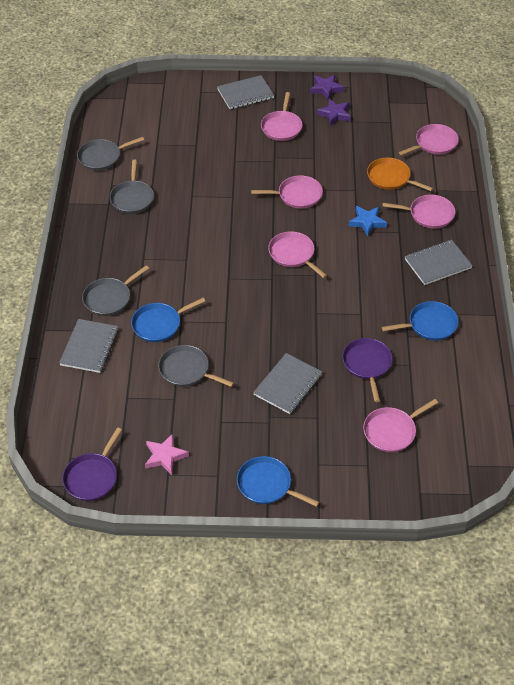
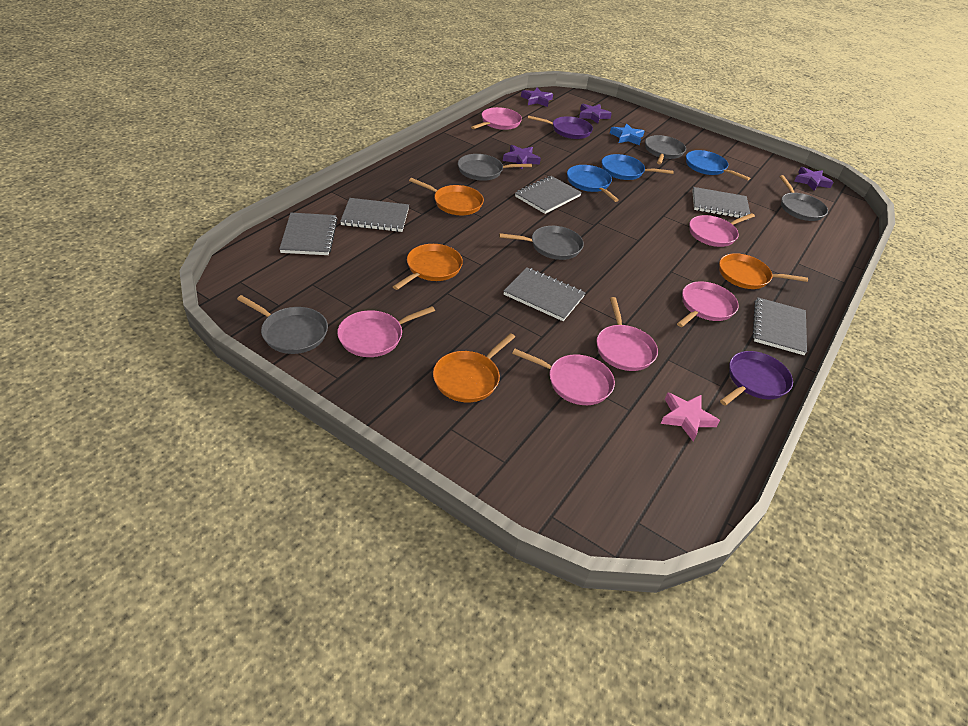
grey notebook: 4 -> 6
grey pan: 4 -> 5
orange pan: 1 -> 4
purple star: 2 -> 4

